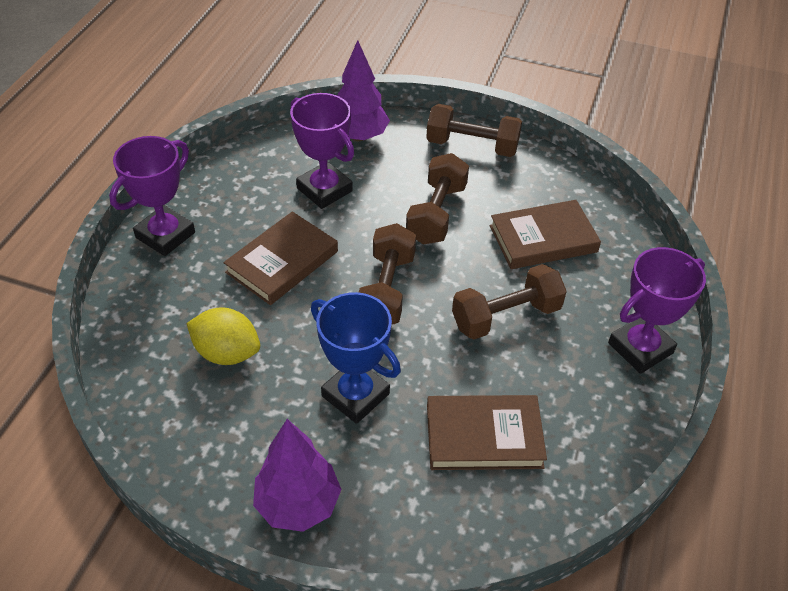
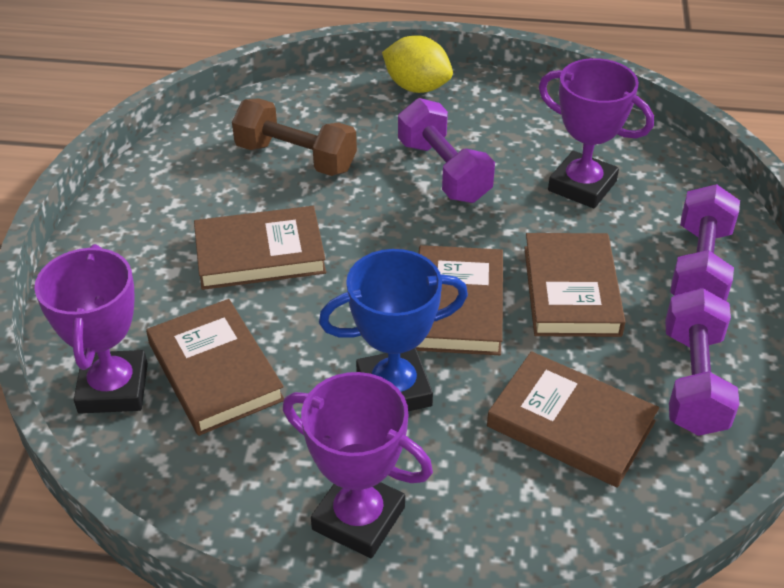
brown book: 3 -> 5
brown dumbbell: 4 -> 1
purple dumbbell: 0 -> 3
purple tree: 2 -> 0

